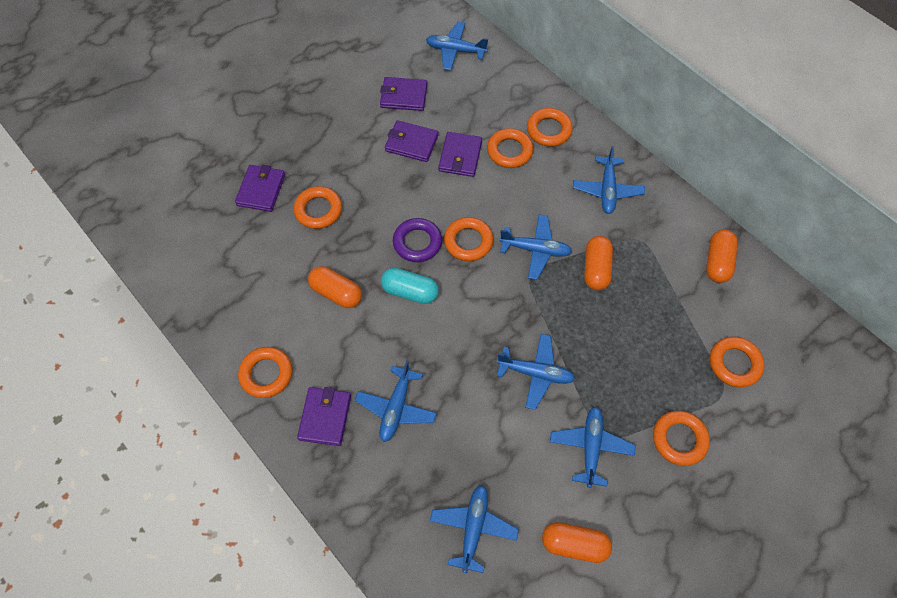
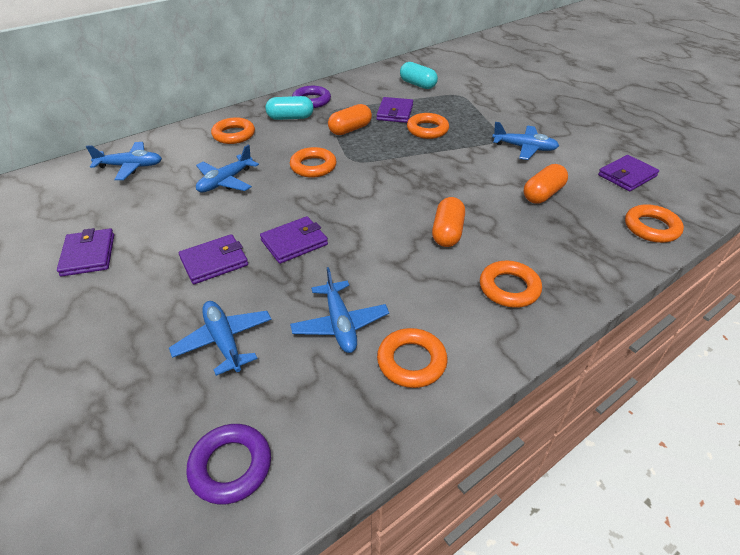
blue plane: 7 -> 5
orange capsule: 4 -> 3
orange ring: 7 -> 6
purple ring: 1 -> 2
turquoise capsule: 1 -> 2

